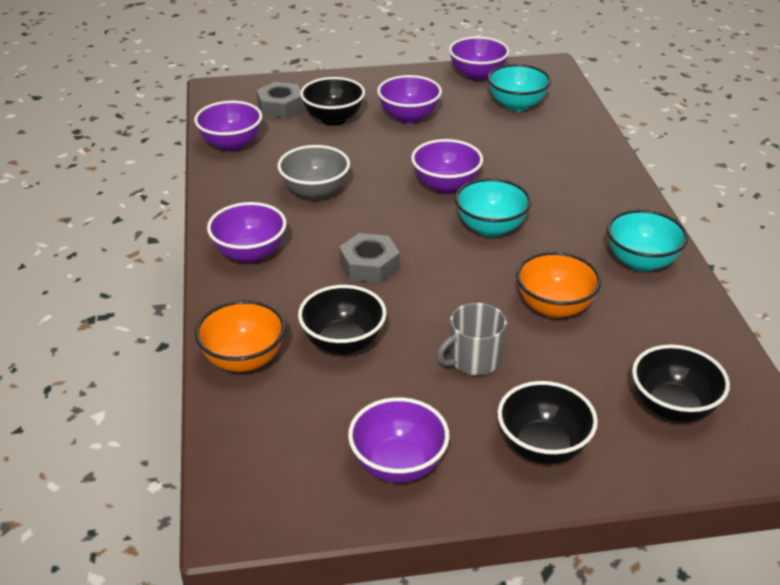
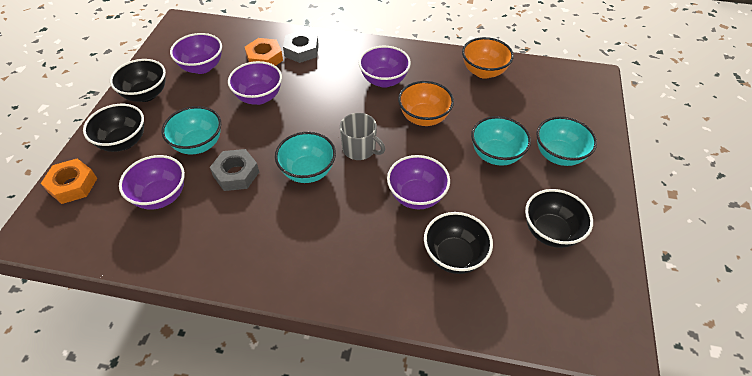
grey bowl: 1 -> 0
orange nut: 0 -> 2
purple bowl: 6 -> 5
turquoise bowl: 3 -> 4

